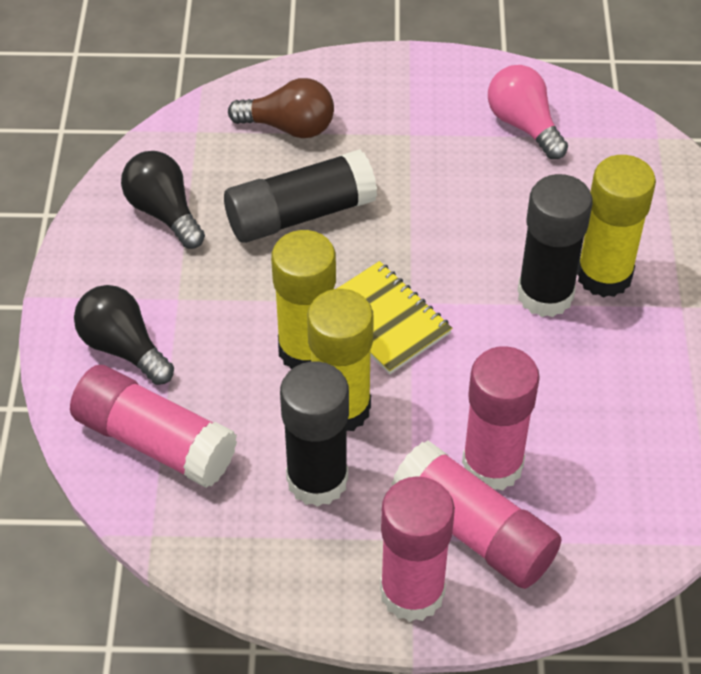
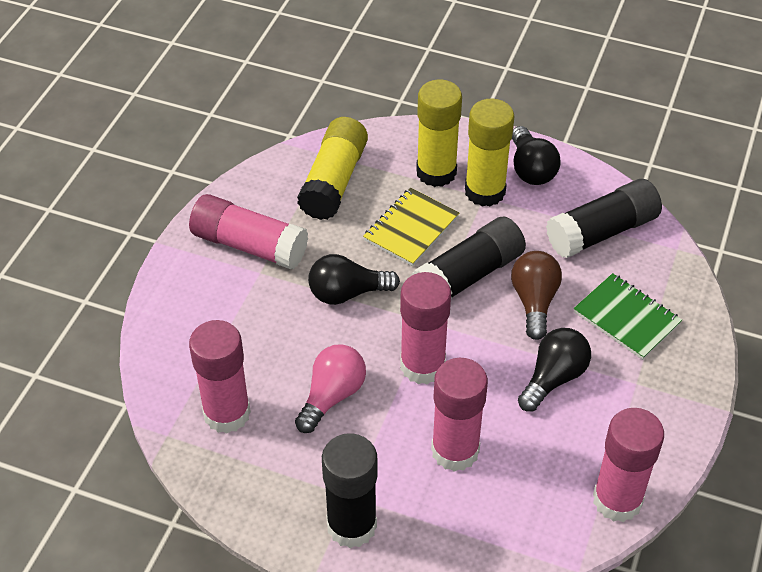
black light bulb: 2 -> 3
green notebook: 0 -> 1
pink glue stick: 4 -> 5

